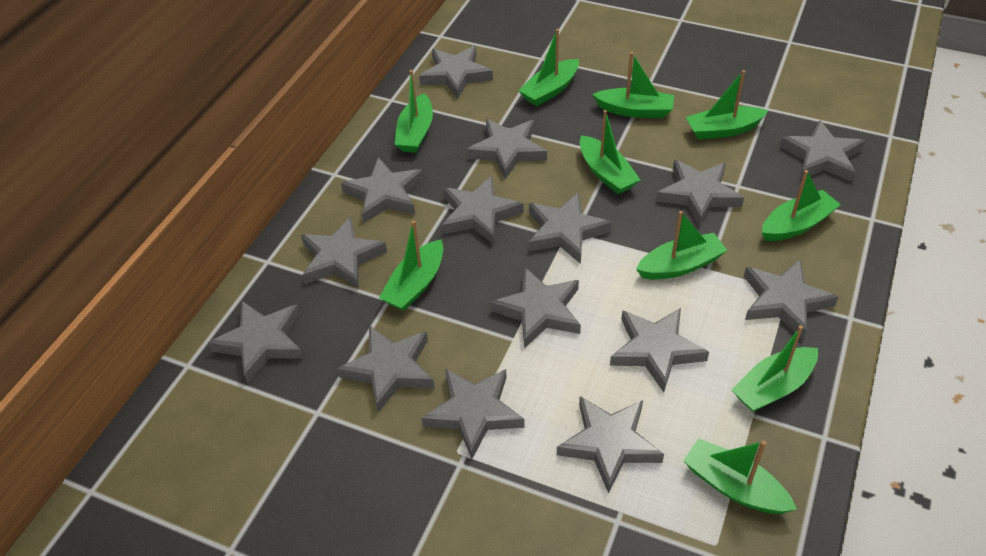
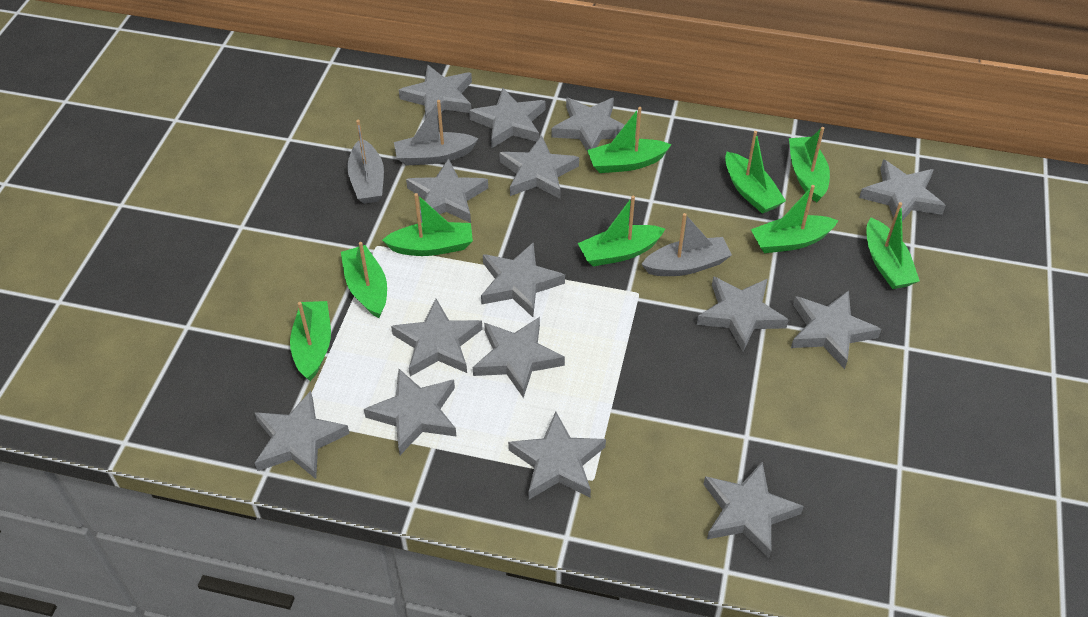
green boat: 10 -> 9
grey boat: 0 -> 3

